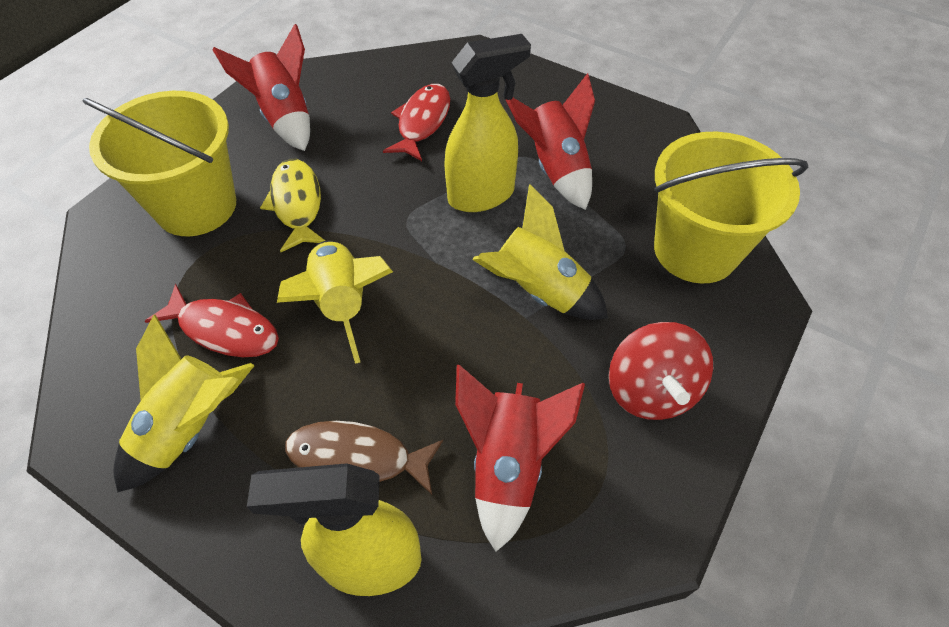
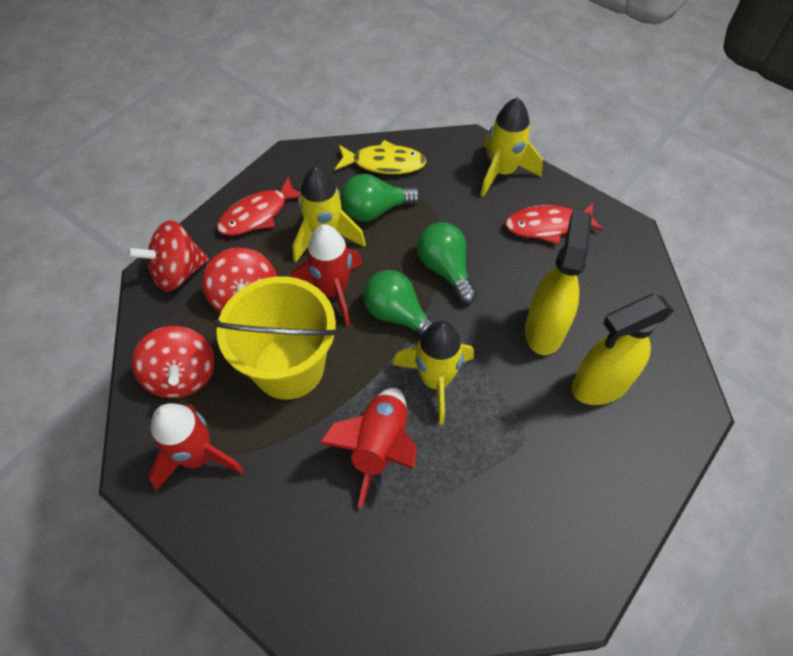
brown fish: 1 -> 0
green light bulb: 0 -> 3
red spinning top: 1 -> 3
yellow bucket: 2 -> 1

